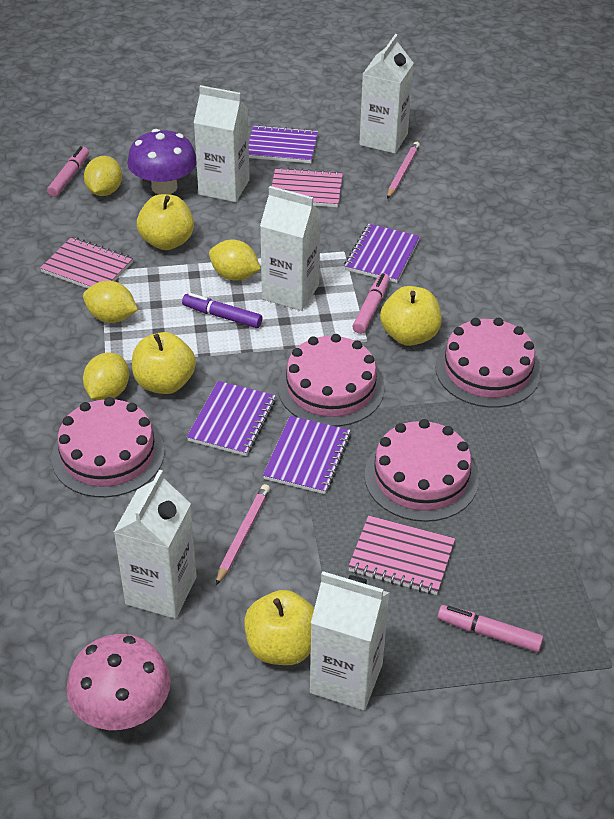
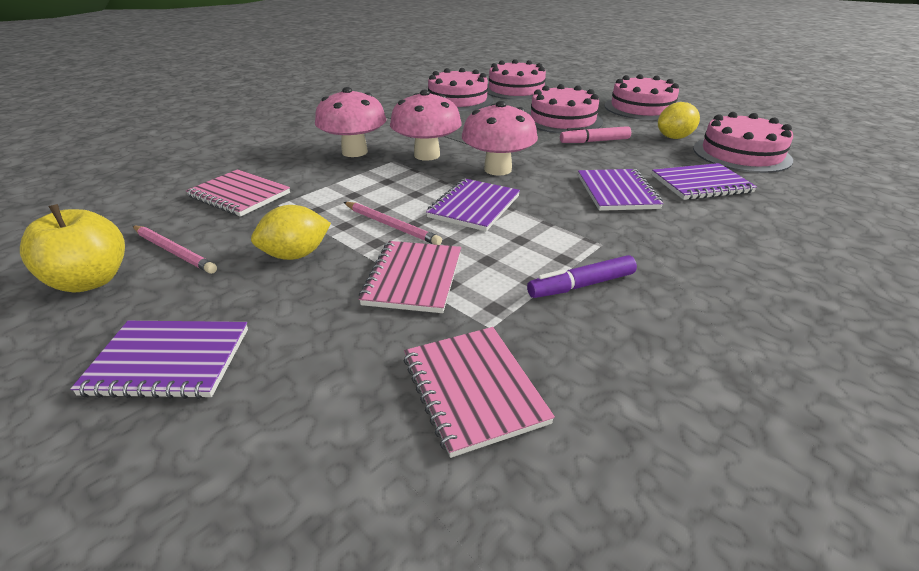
pink cake: 4 -> 5
pink marker: 3 -> 1
pink mushroom: 1 -> 3
purple mushroom: 1 -> 0
white carton: 5 -> 0
yellow apple: 4 -> 1
yellow lemon: 4 -> 2

